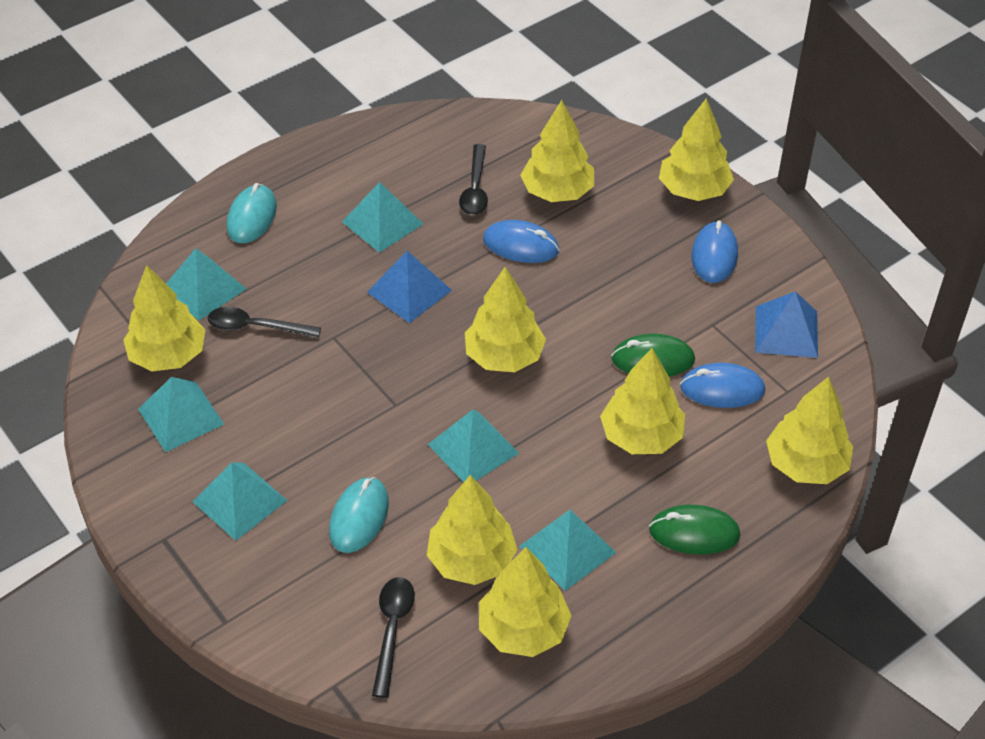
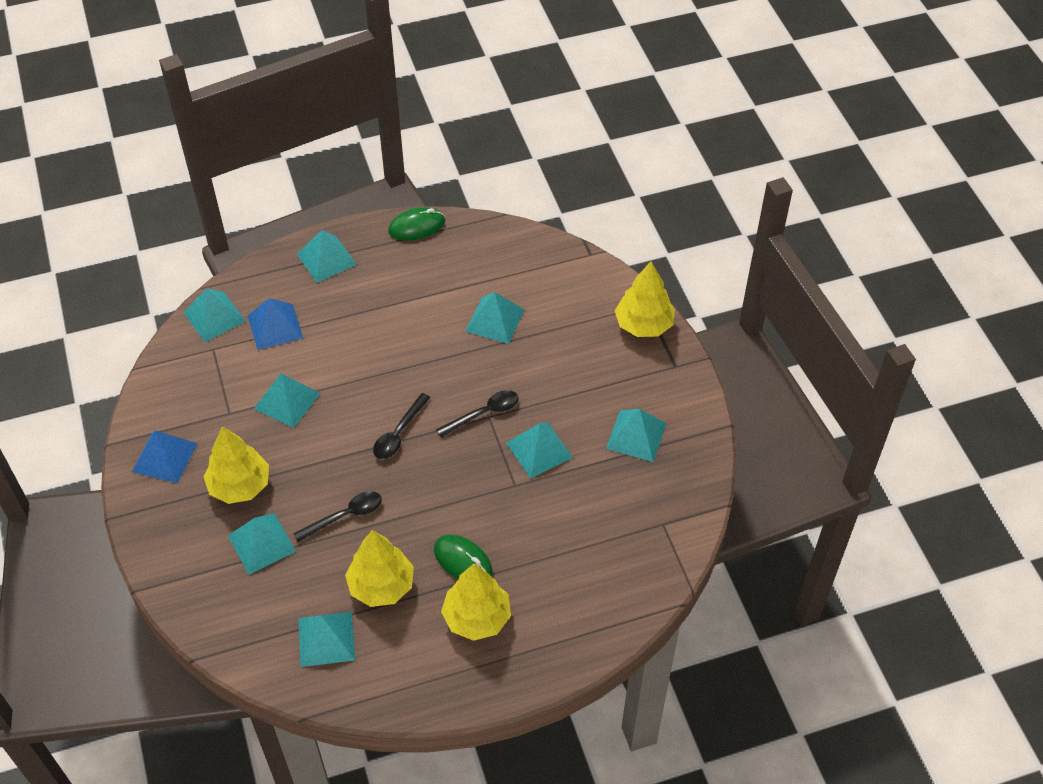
blue mouse: 3 -> 0
turquoise mouse: 2 -> 0
turquoise pyramid: 6 -> 8
yellow tree: 8 -> 4

